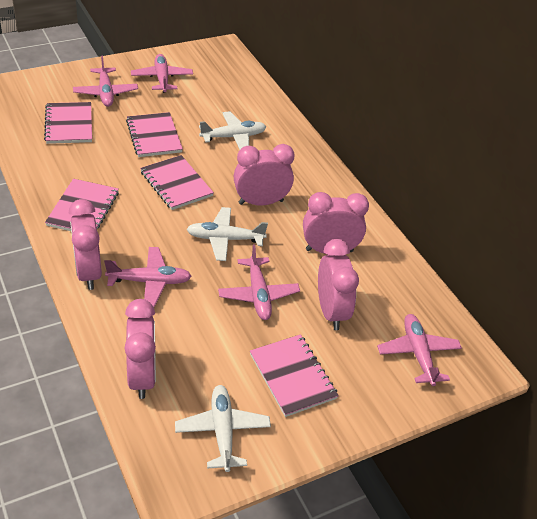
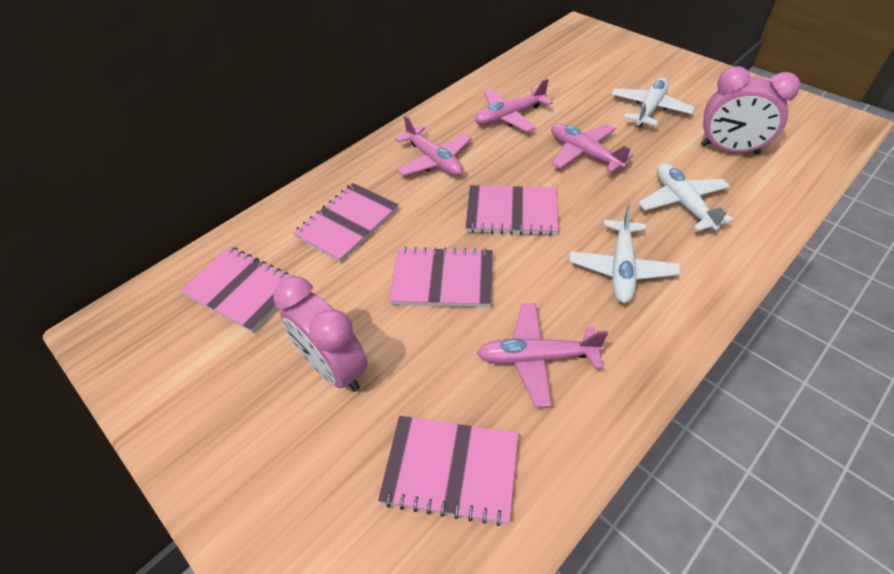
pink clock: 5 -> 2
pink plane: 5 -> 4

